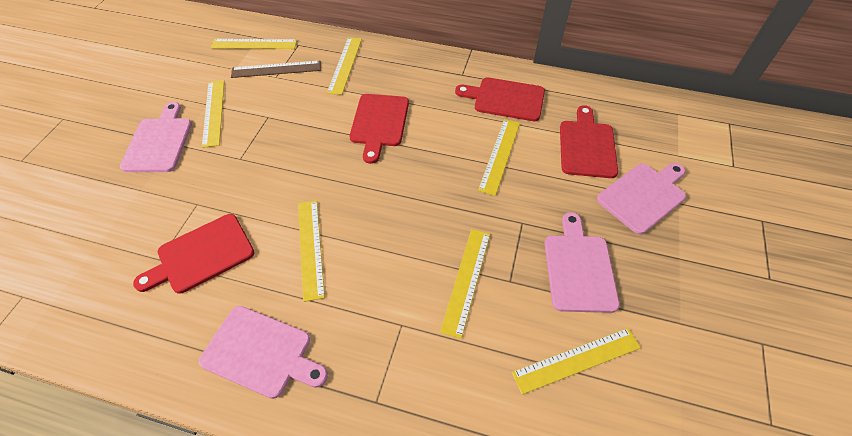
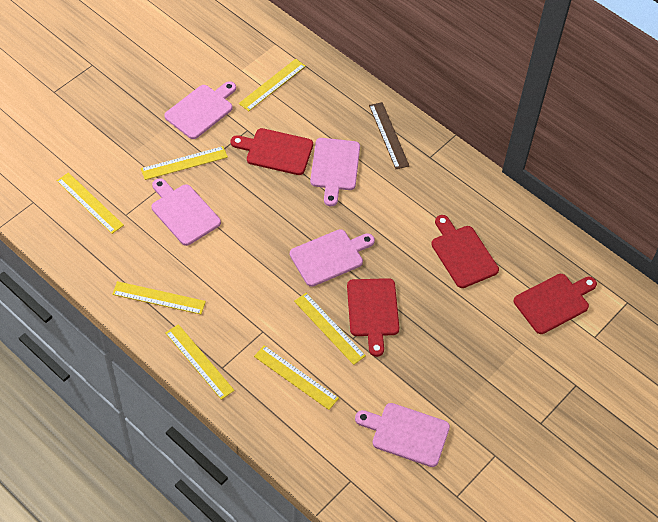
pink cutting board: 4 -> 5

